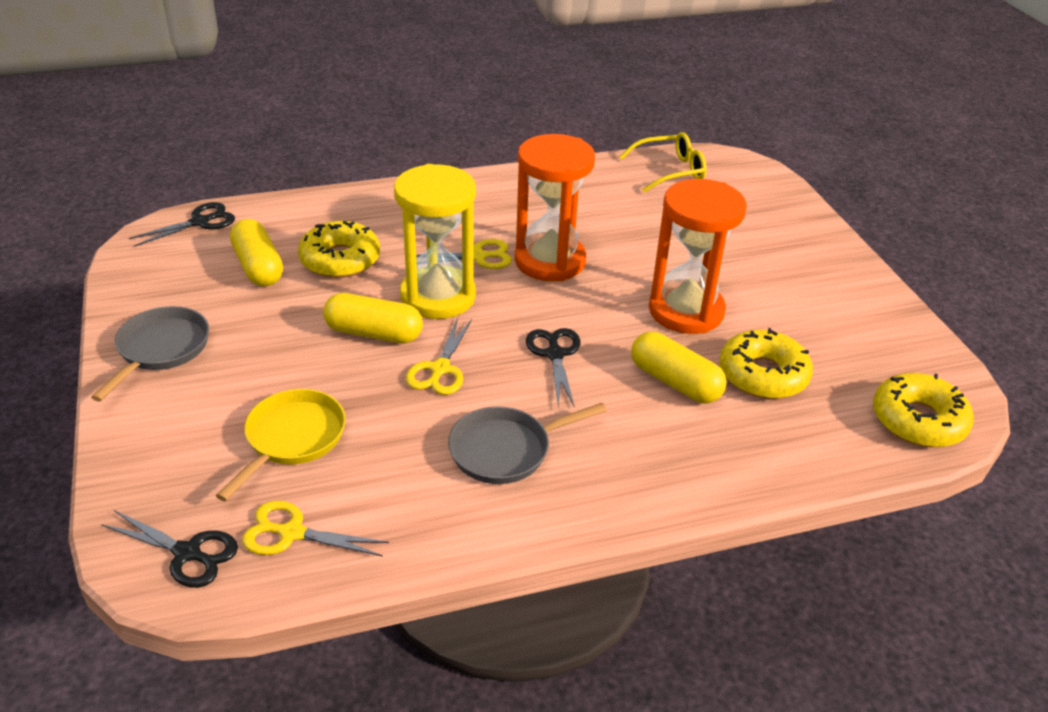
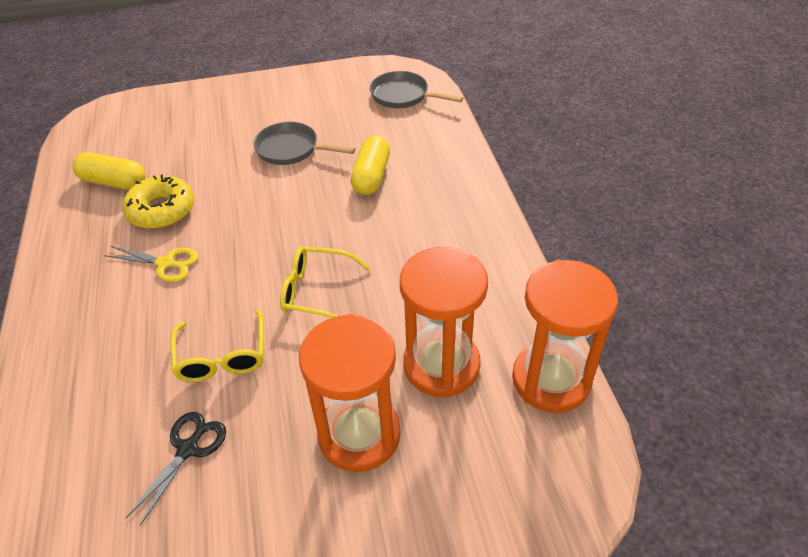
black scissors: 3 -> 1
orange hourglass: 2 -> 3
yellow capsule: 3 -> 2
yellow donut: 3 -> 1
yellow glasses: 1 -> 2
yellow hourglass: 1 -> 0
yellow pan: 1 -> 0
yellow scissors: 3 -> 1

